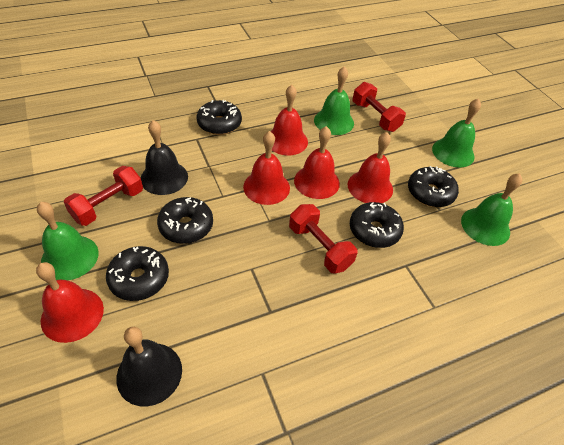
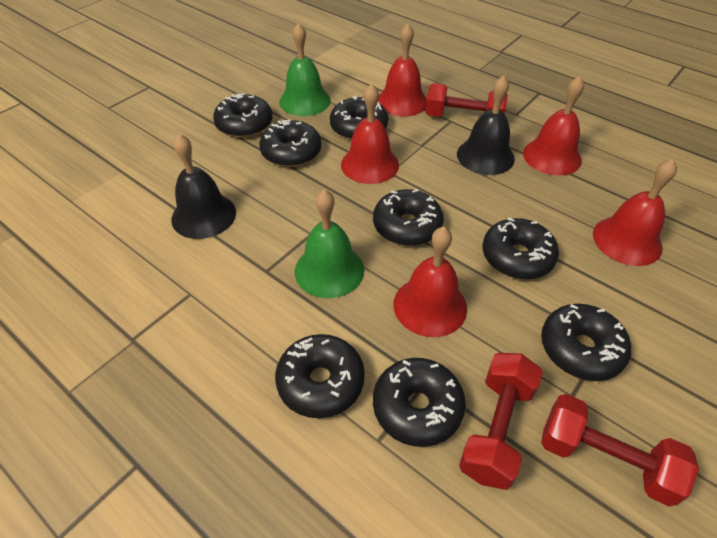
black donut: 5 -> 8
green bell: 4 -> 2

